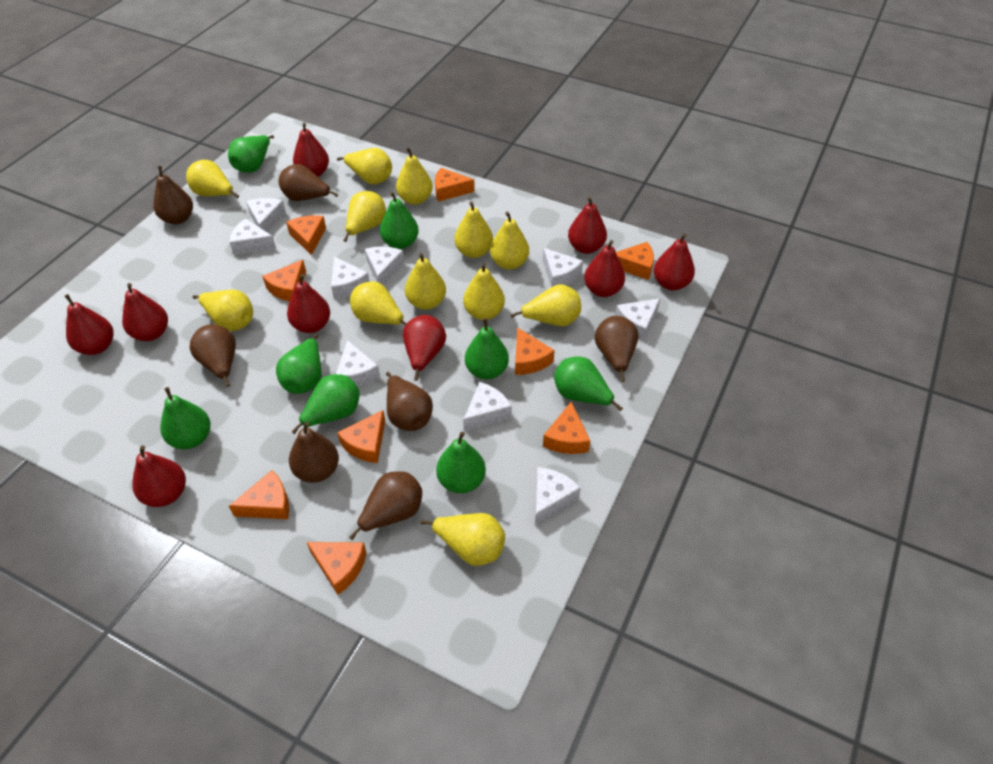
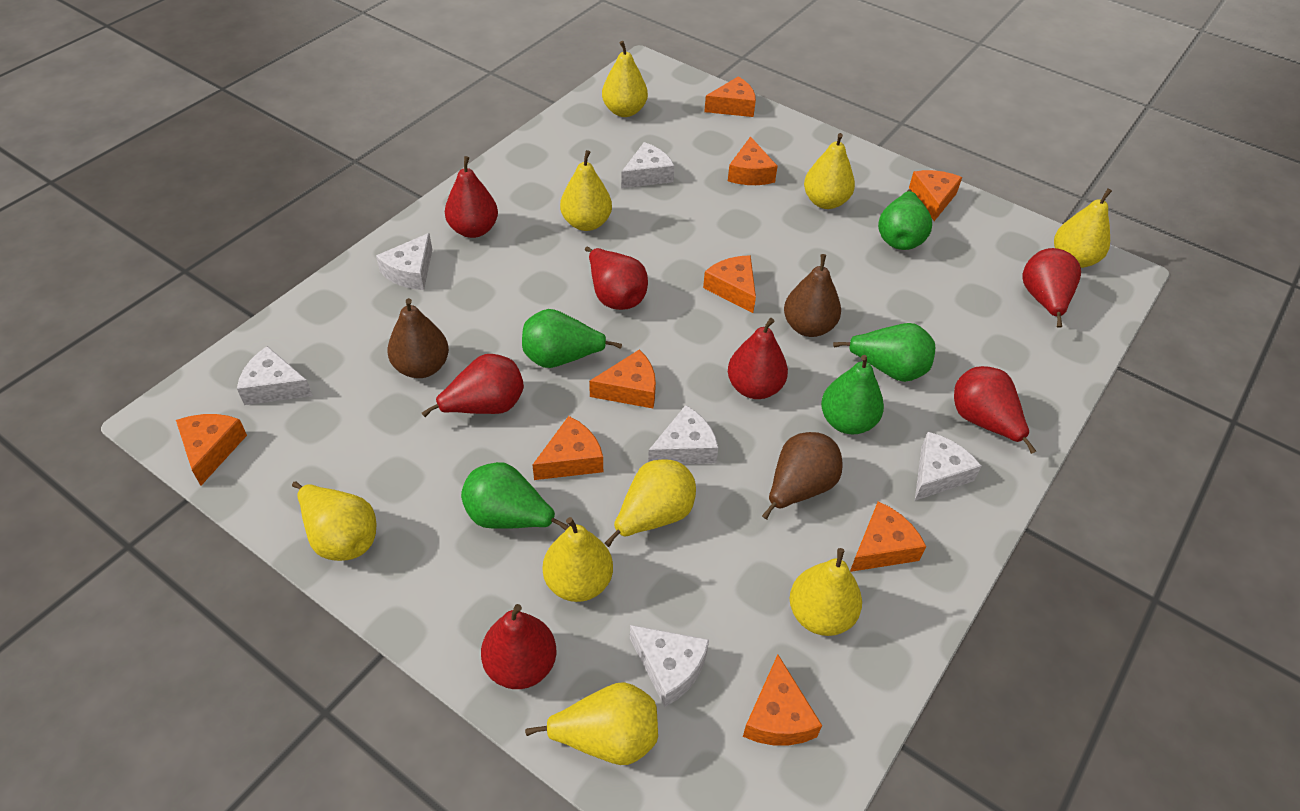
brown pear: 7 -> 3
green pear: 8 -> 5
red pear: 9 -> 7
white cheese: 9 -> 6
yellow pear: 12 -> 9

